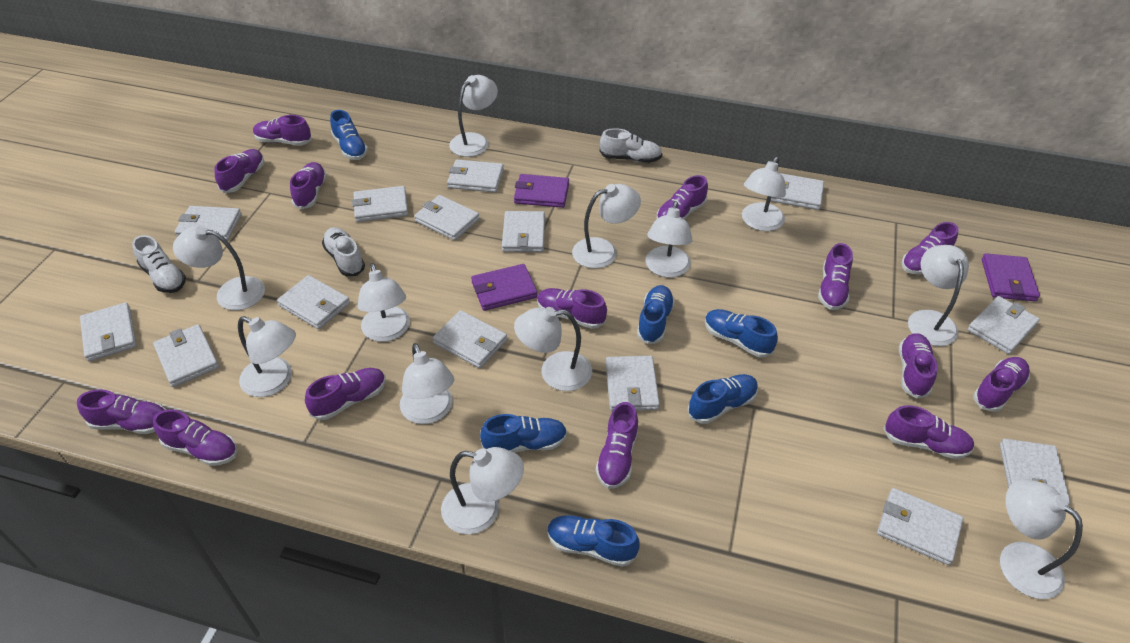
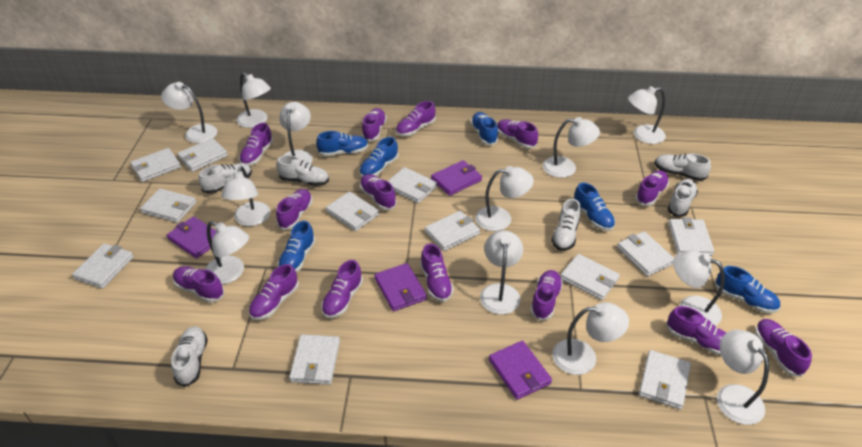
purple wallet: 3 -> 4
white shoe: 3 -> 6
white wallet: 14 -> 12

